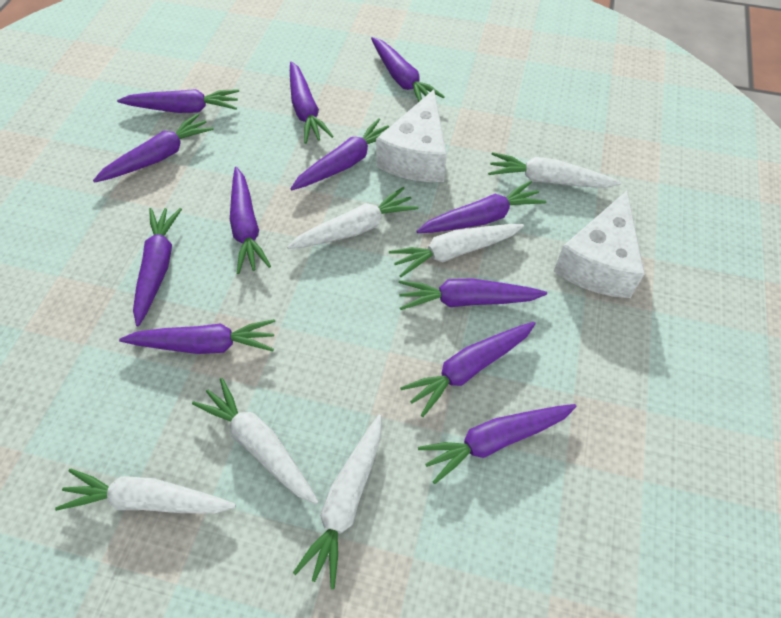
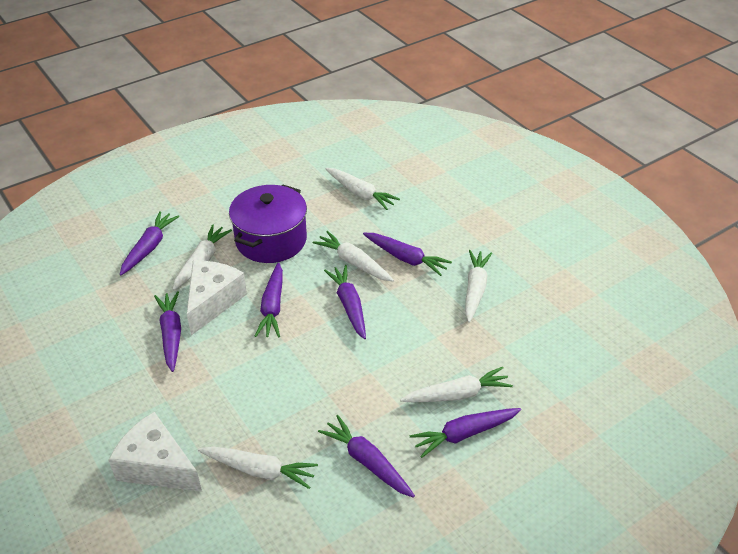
purple carrot: 12 -> 7
purple pot: 0 -> 1

